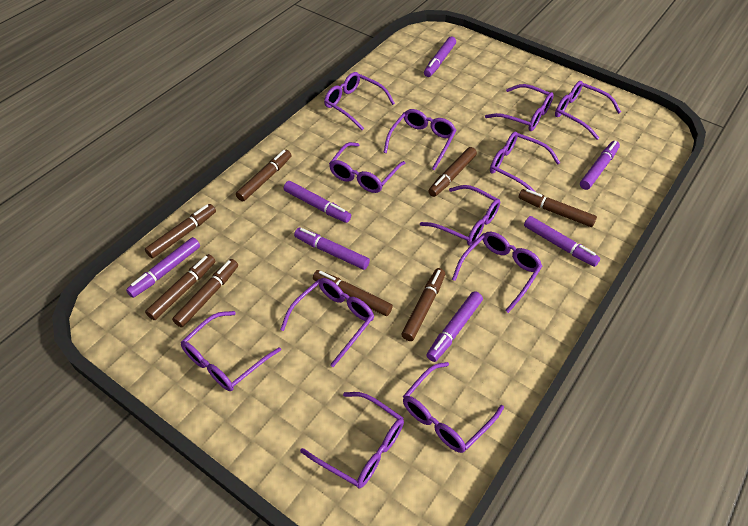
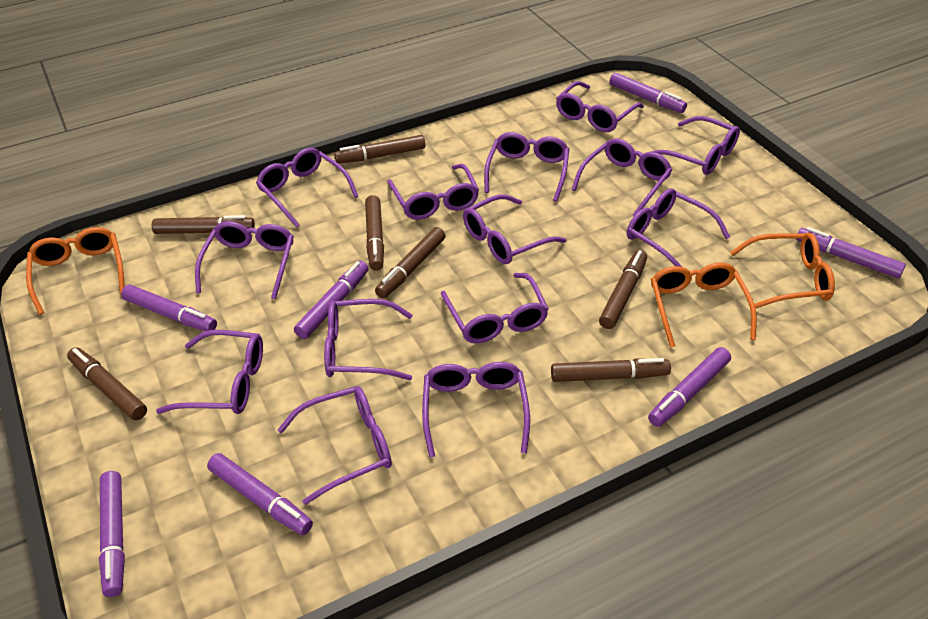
brown marker: 8 -> 7
orange glasses: 0 -> 3
purple glasses: 12 -> 14

